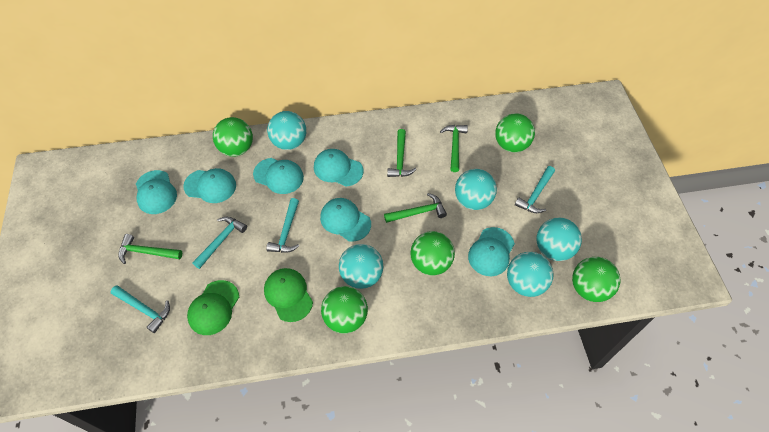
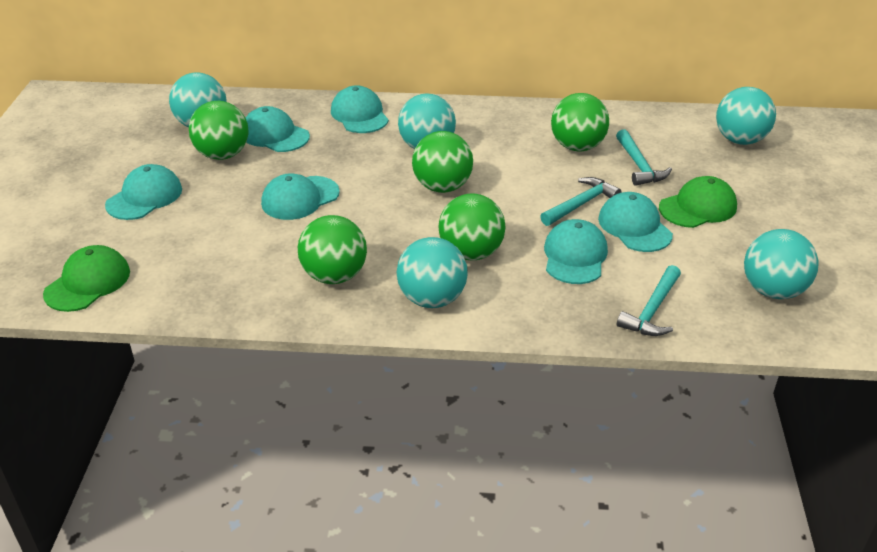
green hammer: 4 -> 0
turquoise hammer: 4 -> 3

